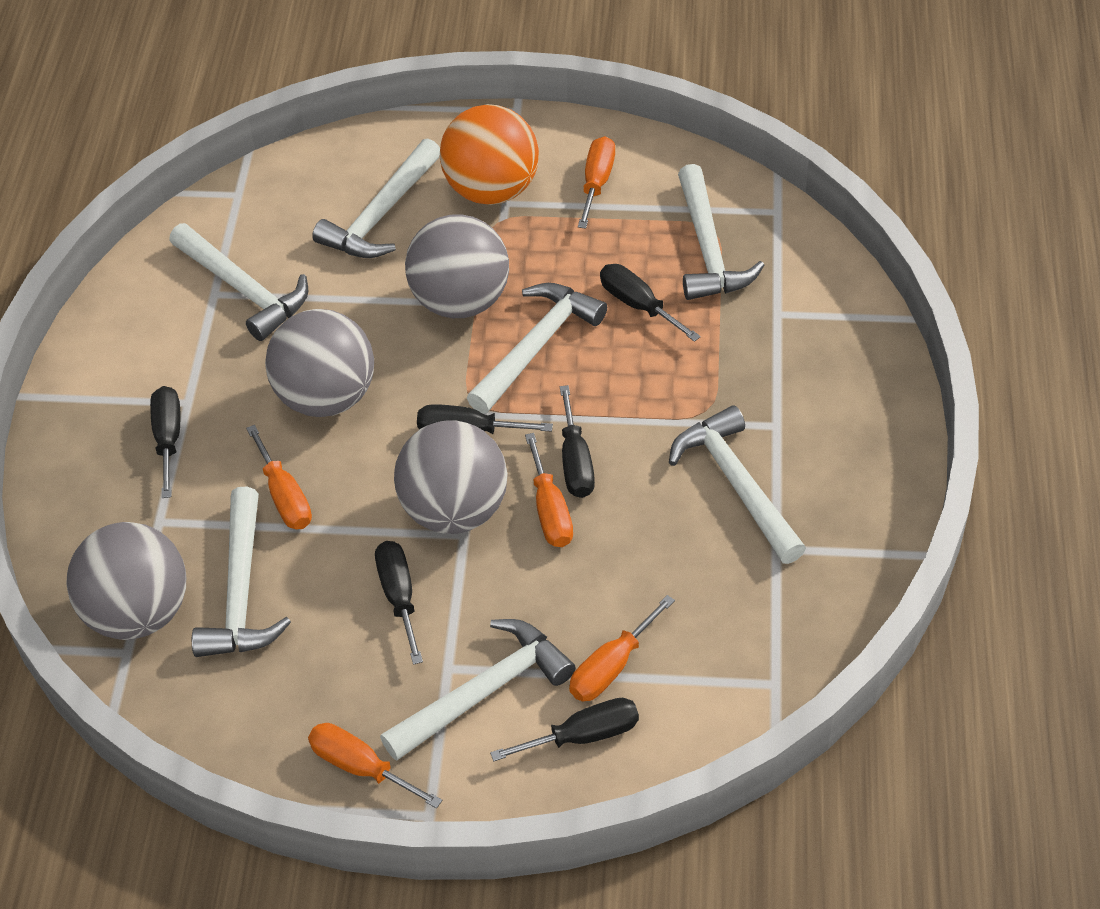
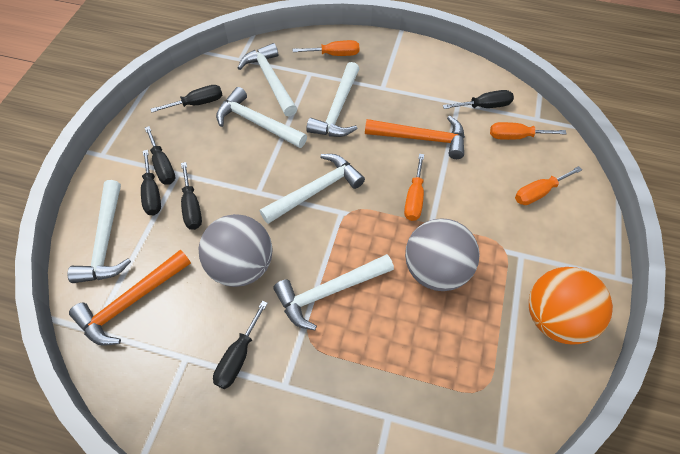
grey ball: 4 -> 2
orange hammer: 0 -> 2
orange screwdriver: 5 -> 4
white hammer: 7 -> 6

